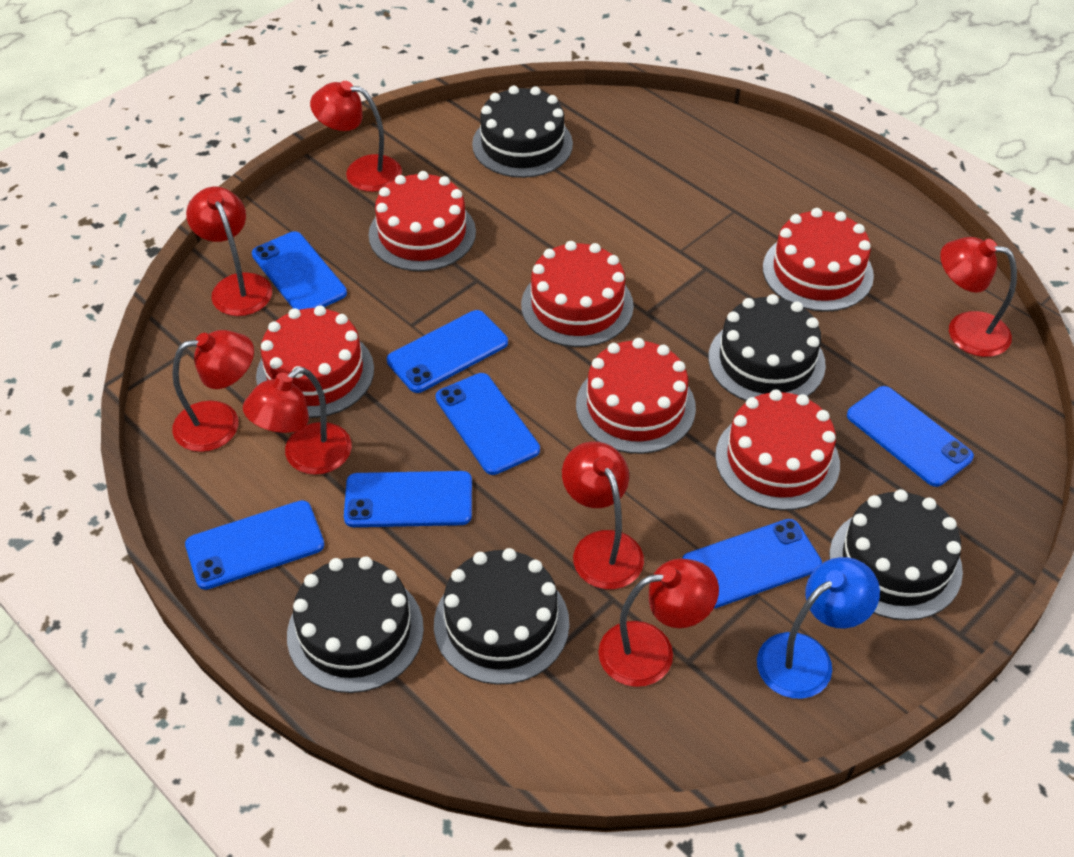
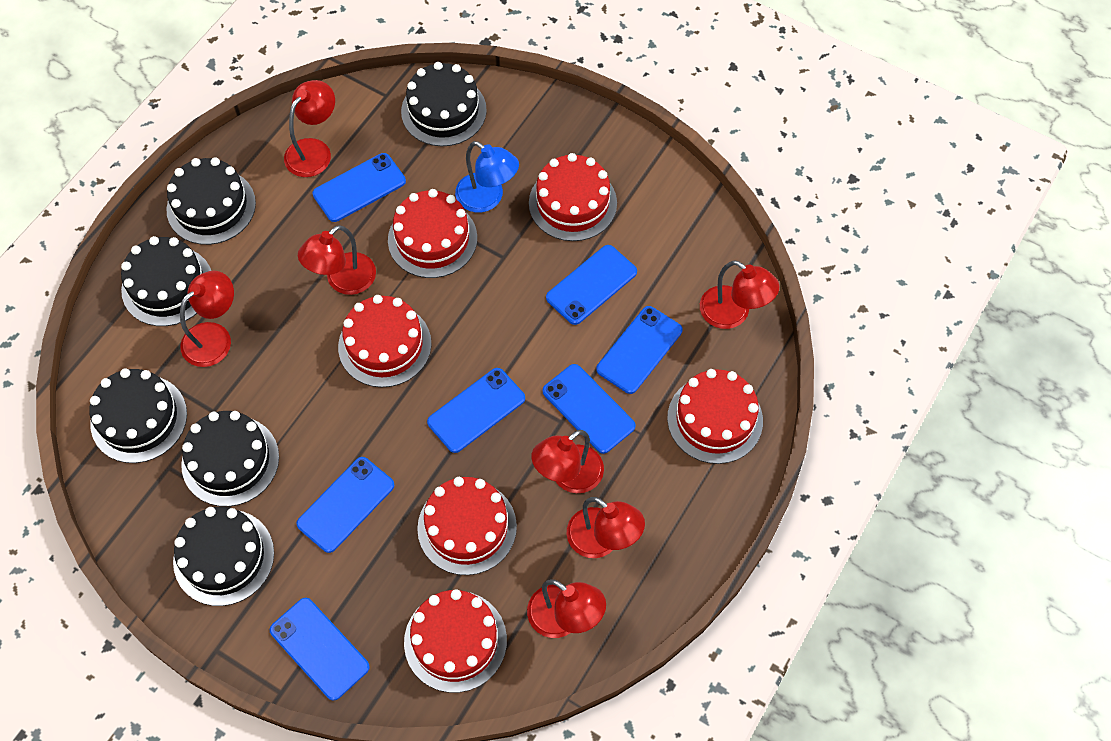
black cake: 5 -> 6

